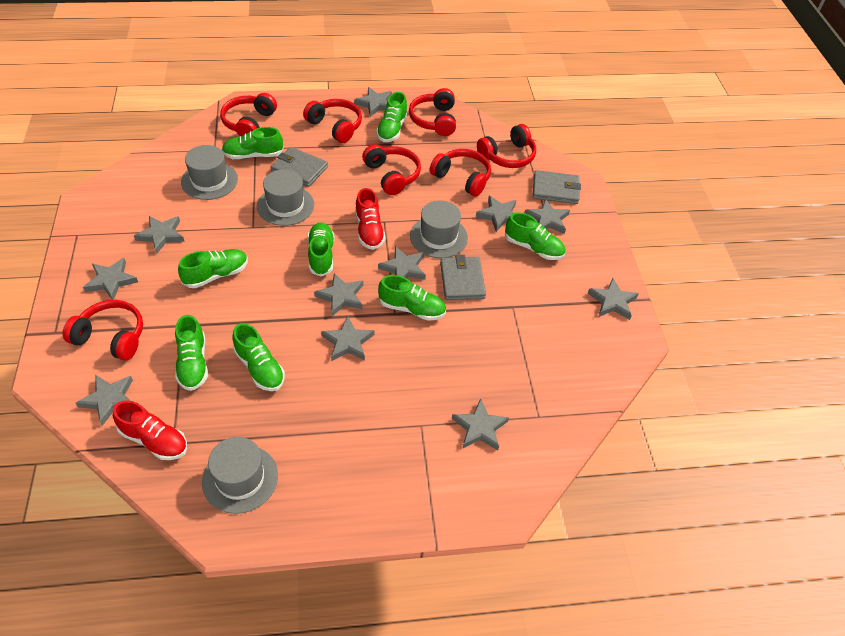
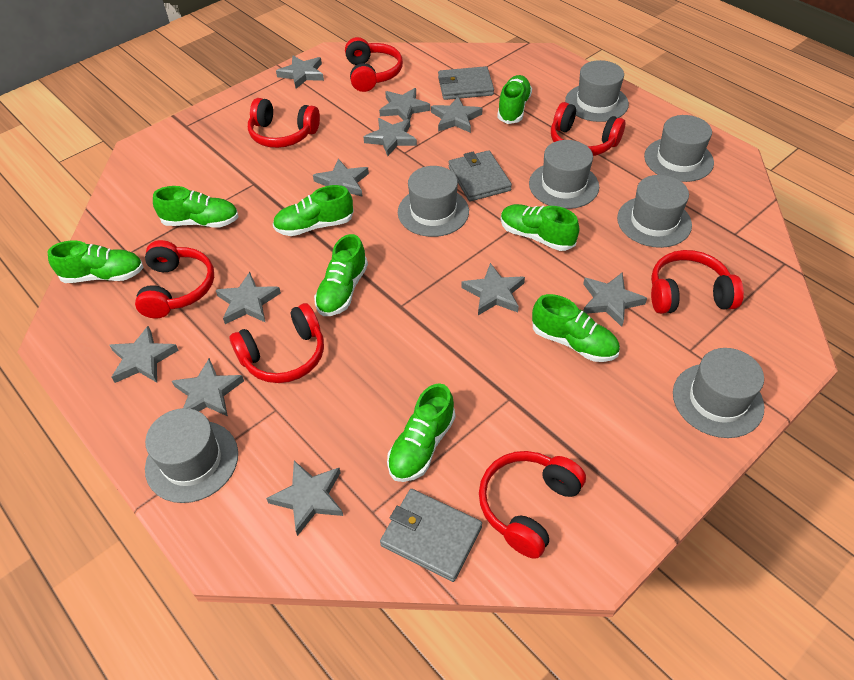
grey hat: 4 -> 7
red shoe: 2 -> 0

